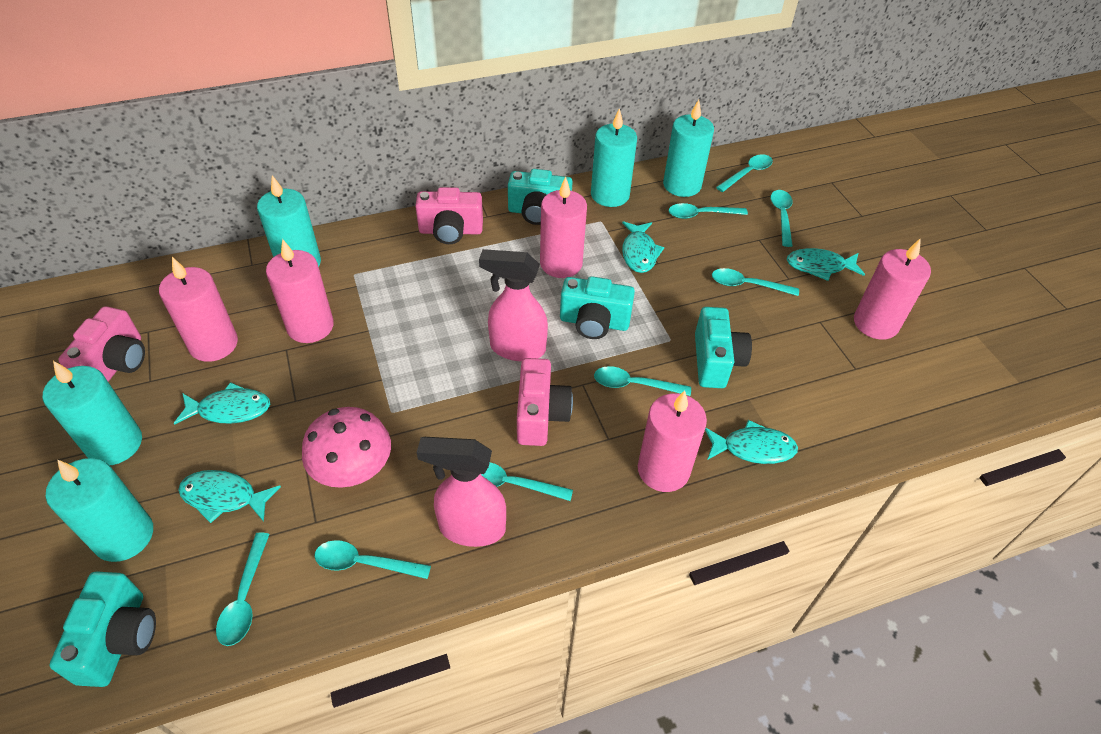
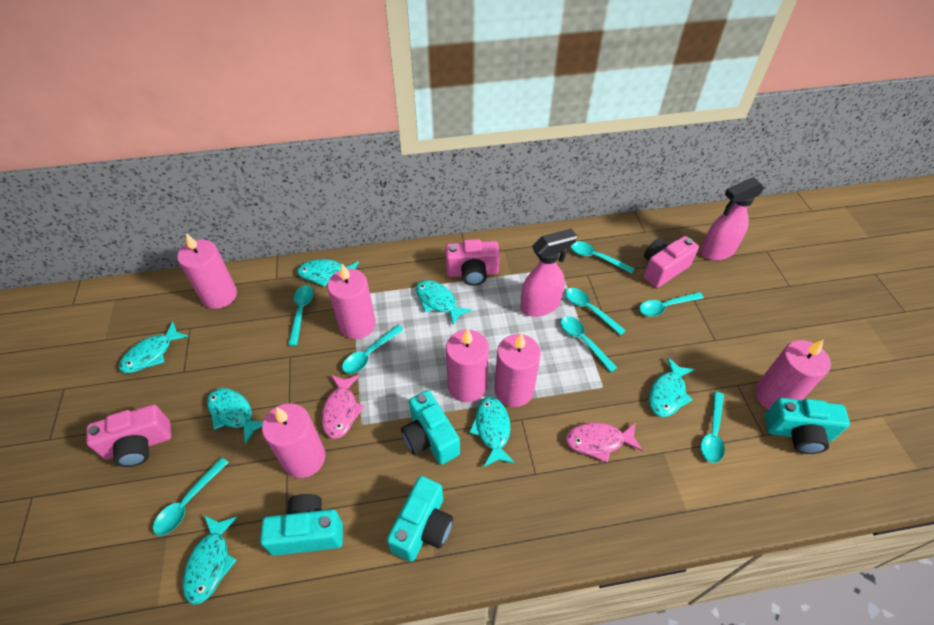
pink candle: 5 -> 6
pink fish: 0 -> 2
pink mushroom: 1 -> 0
turquoise candle: 5 -> 0
turquoise fish: 5 -> 7

